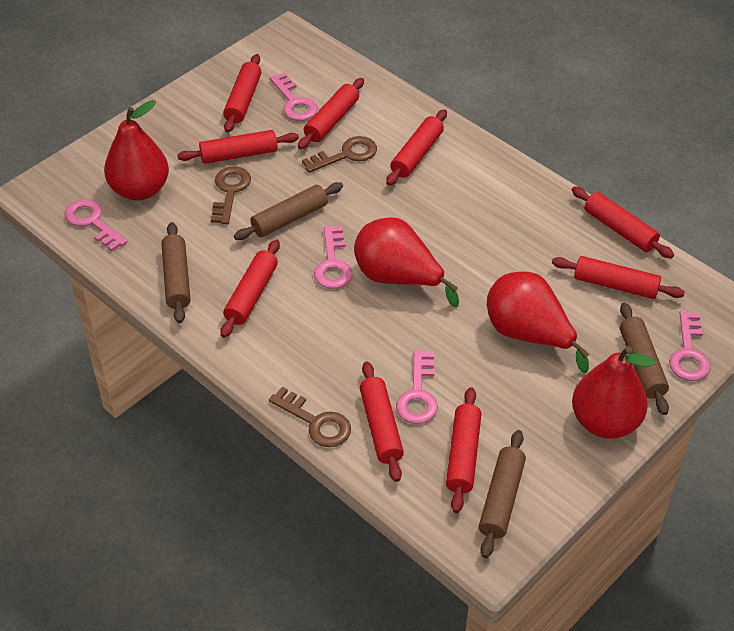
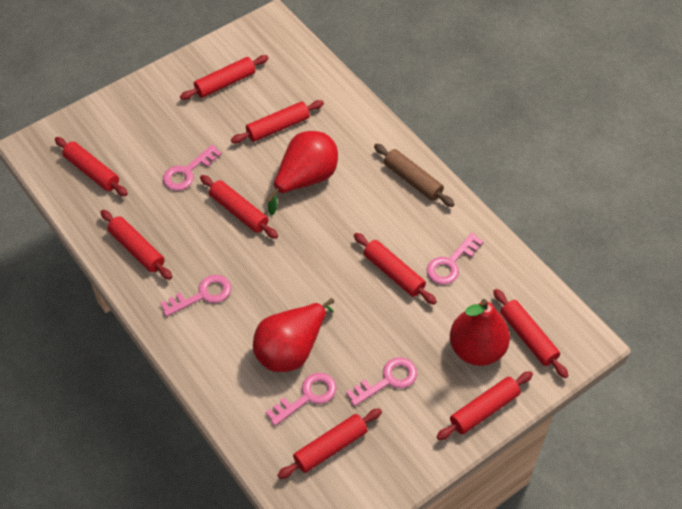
brown key: 3 -> 0
brown rolling pin: 4 -> 1
red pear: 4 -> 3

